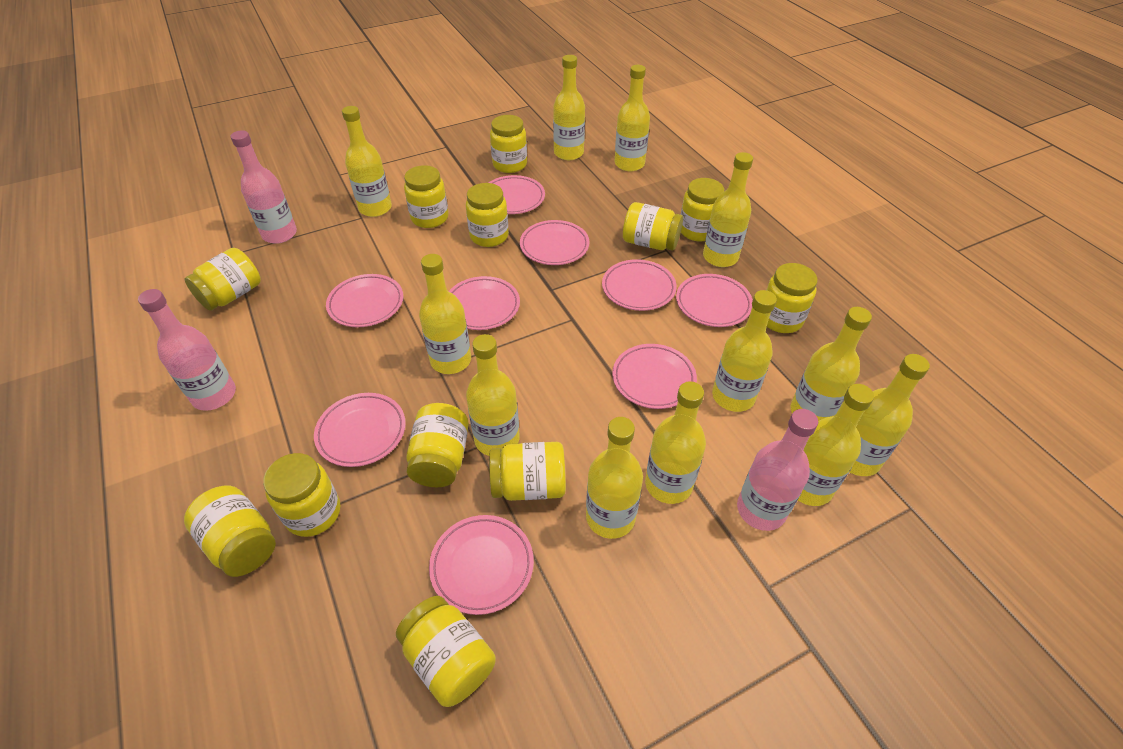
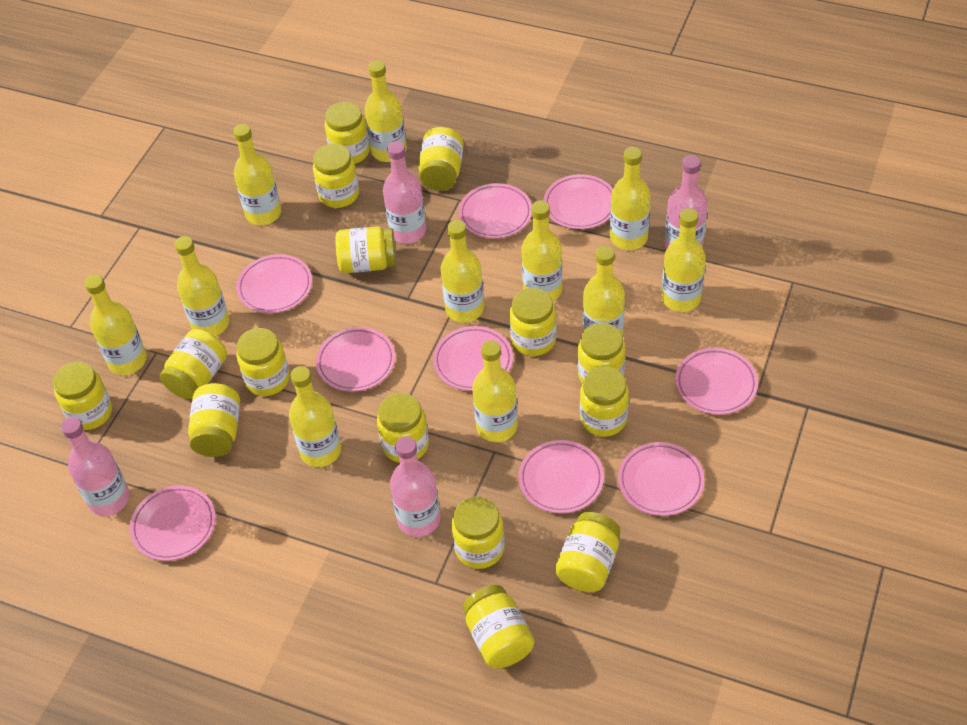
pink bottle: 3 -> 4
yellow bottle: 12 -> 11
yellow jar: 12 -> 15

